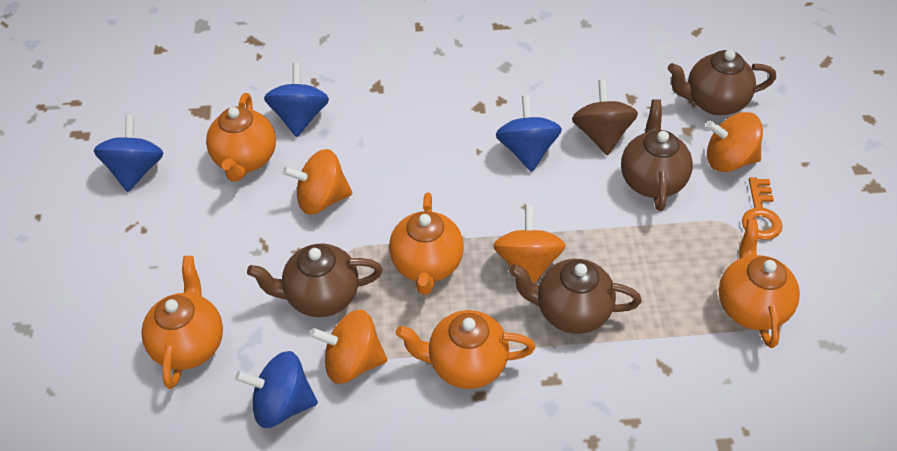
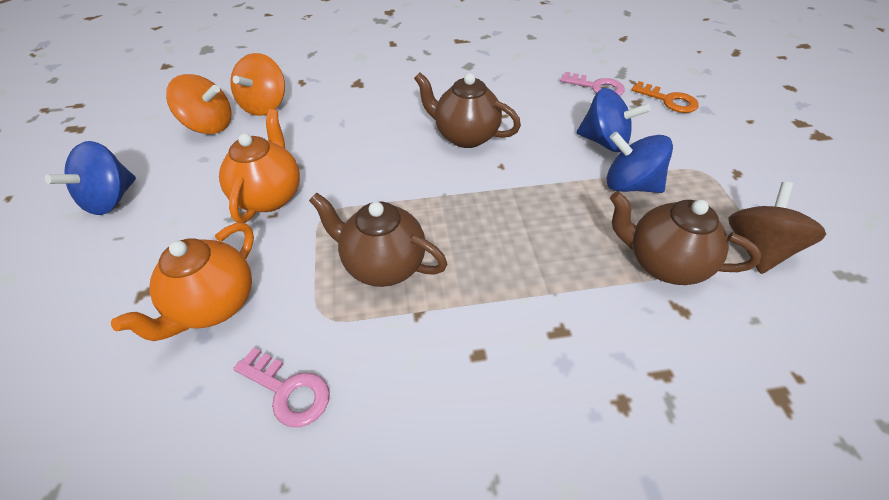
blue spinning top: 4 -> 3
brown teapot: 4 -> 3
orange spinning top: 4 -> 2
orange teapot: 5 -> 2
pink key: 0 -> 2

